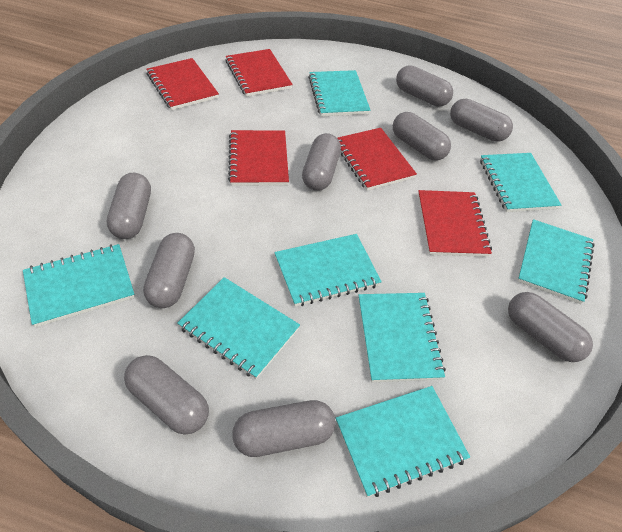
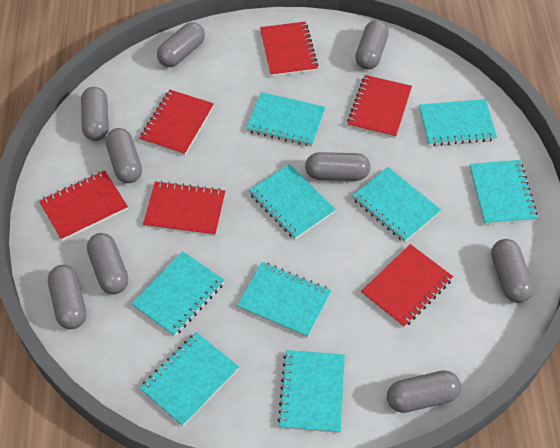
red notebook: 5 -> 6
turquoise notebook: 8 -> 9

